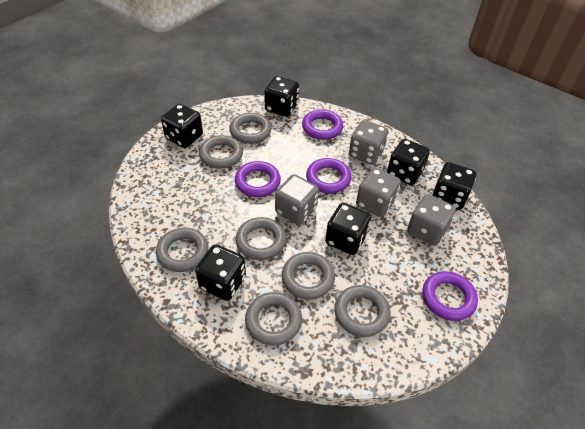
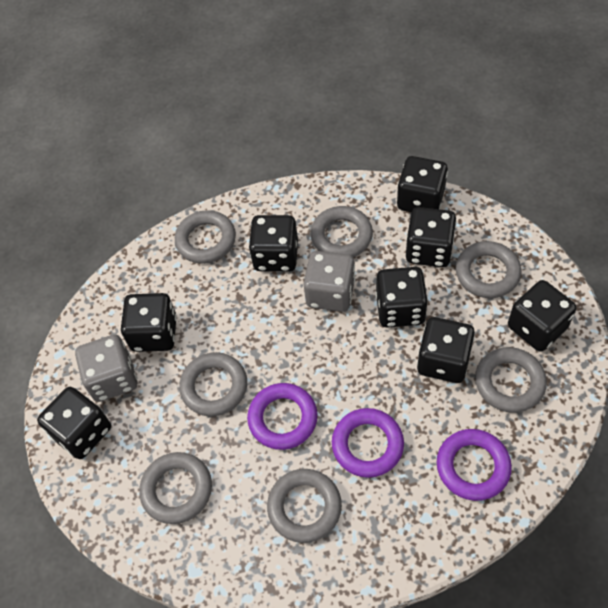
black dice: 6 -> 8
grey dice: 4 -> 2
purple ring: 4 -> 3

